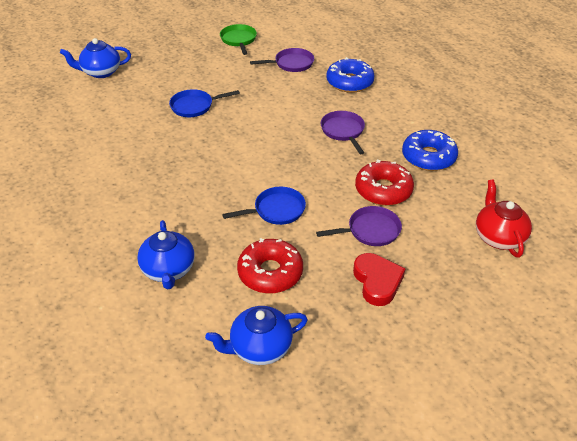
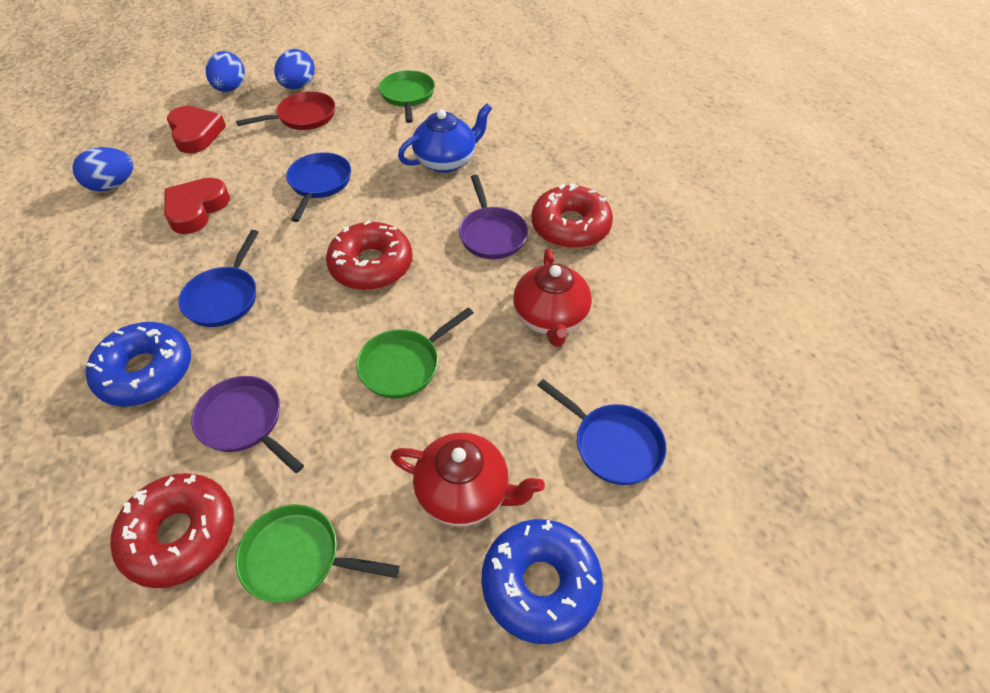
blue egg: 0 -> 3
blue pan: 2 -> 3
blue teapot: 3 -> 1
green pan: 1 -> 3
purple pan: 3 -> 2
red donut: 2 -> 3
red heart: 1 -> 2
red pan: 0 -> 1
red teapot: 1 -> 2

